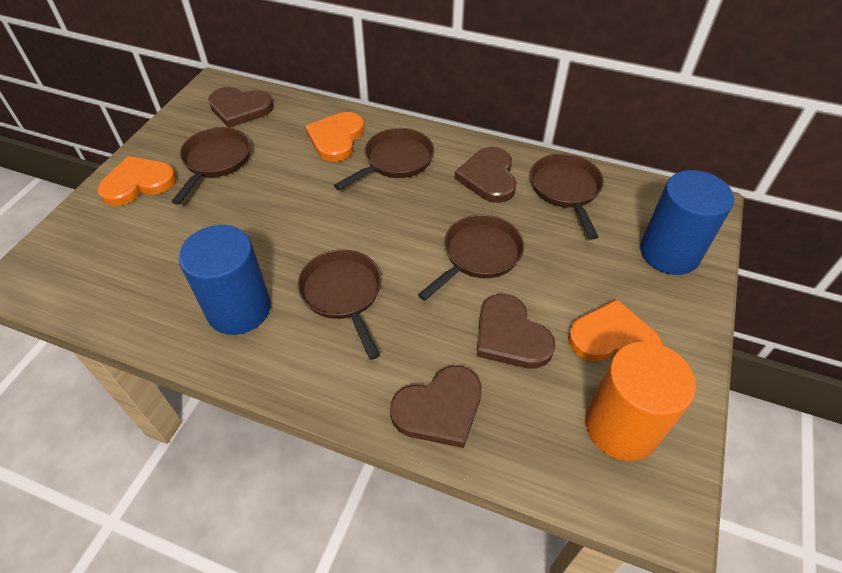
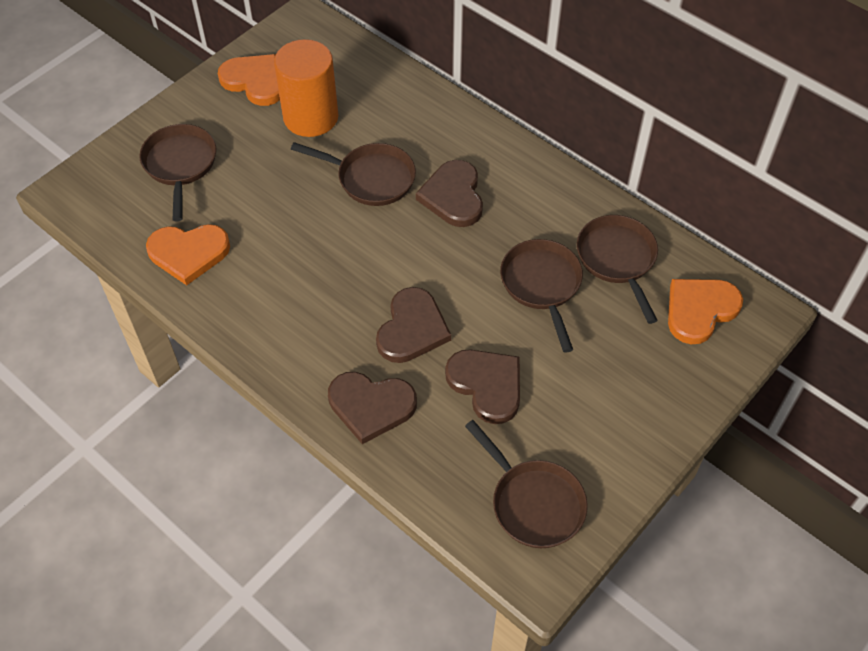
blue cylinder: 2 -> 0

